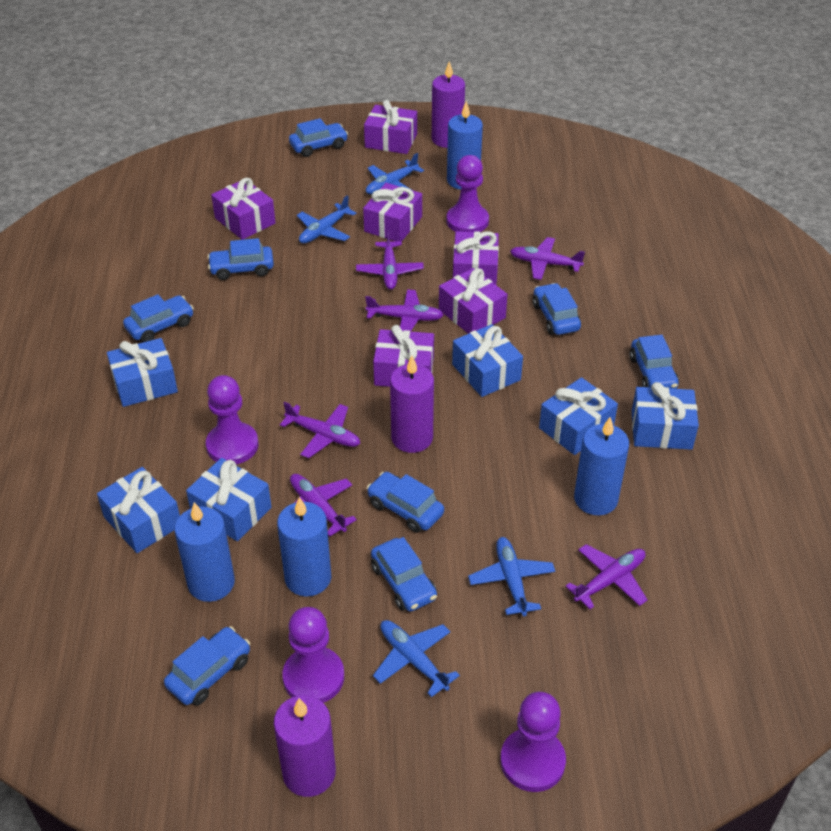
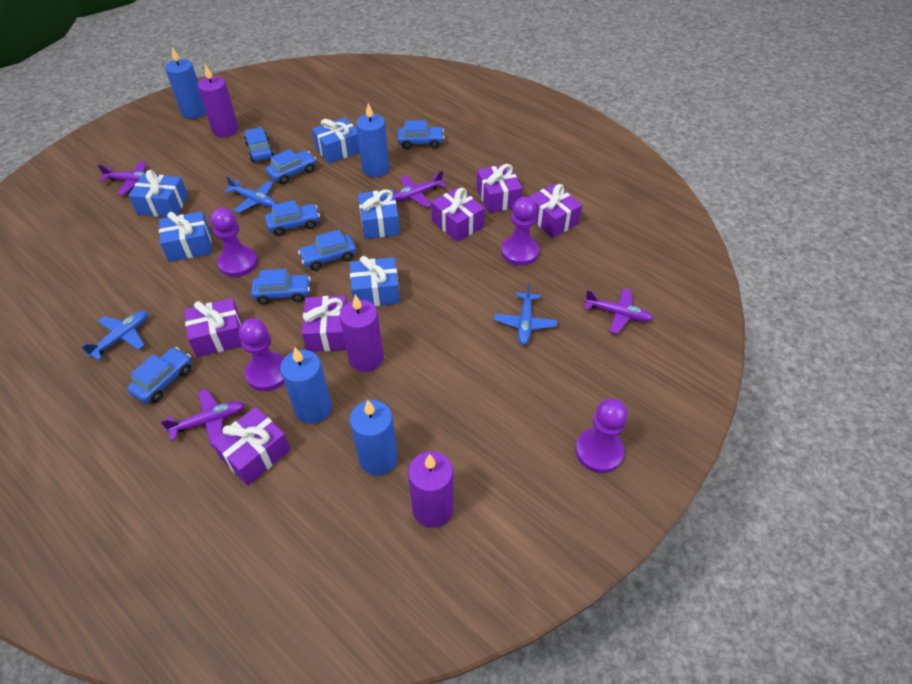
blue car: 8 -> 7
blue gift: 6 -> 5
blue plane: 4 -> 3
purple plane: 6 -> 4

